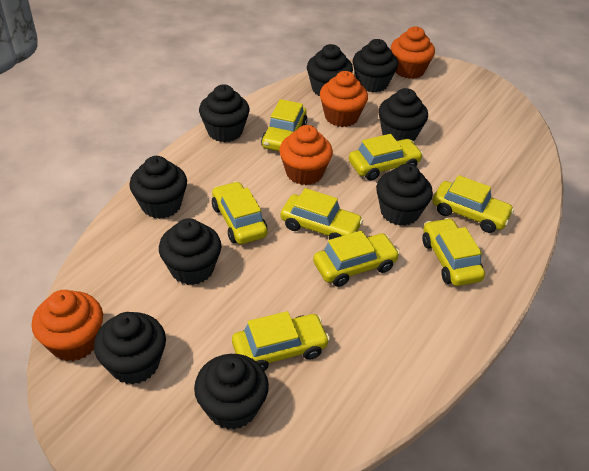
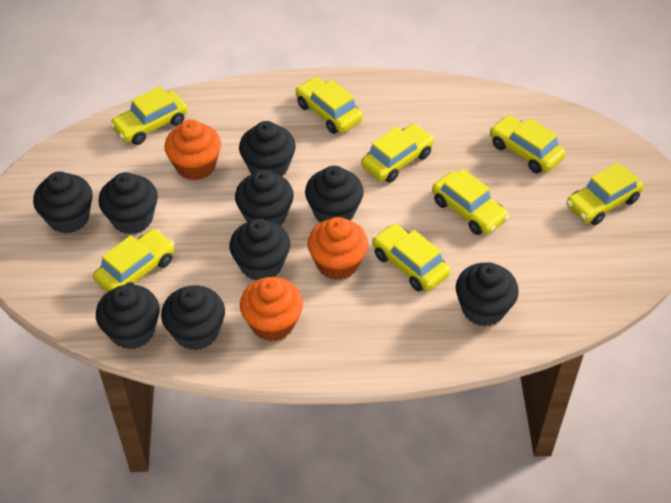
orange cupcake: 4 -> 3

